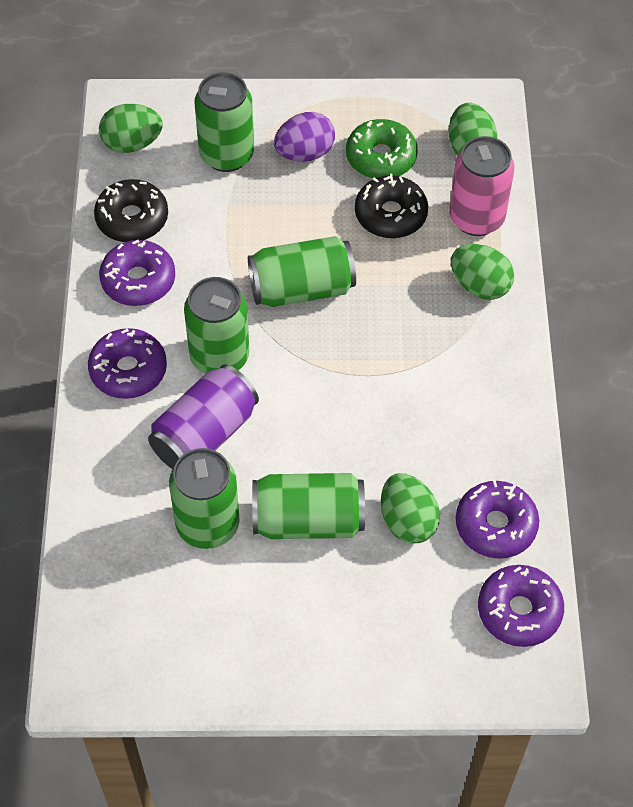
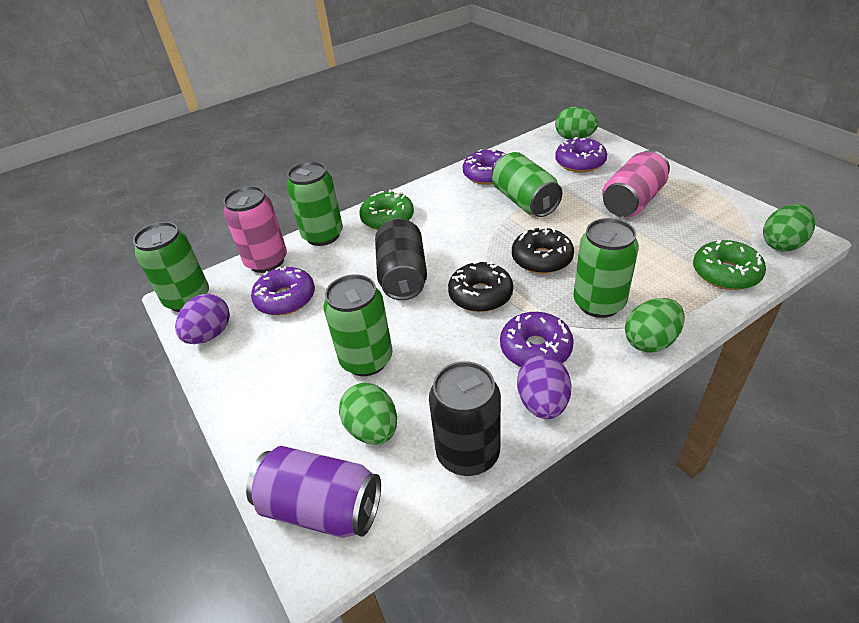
black can: 0 -> 2
green donut: 1 -> 2
pink can: 1 -> 2
purple egg: 1 -> 2

